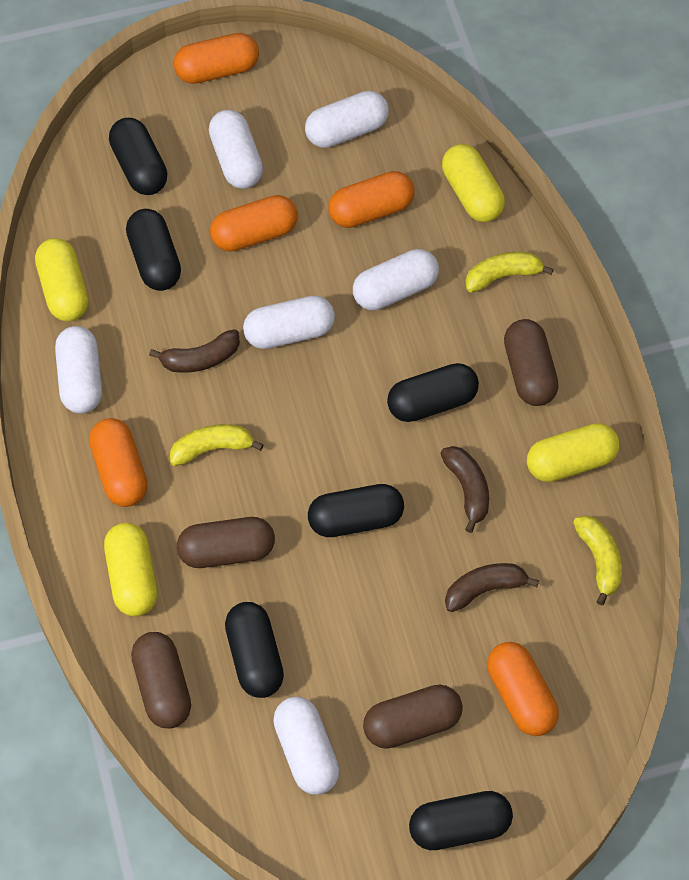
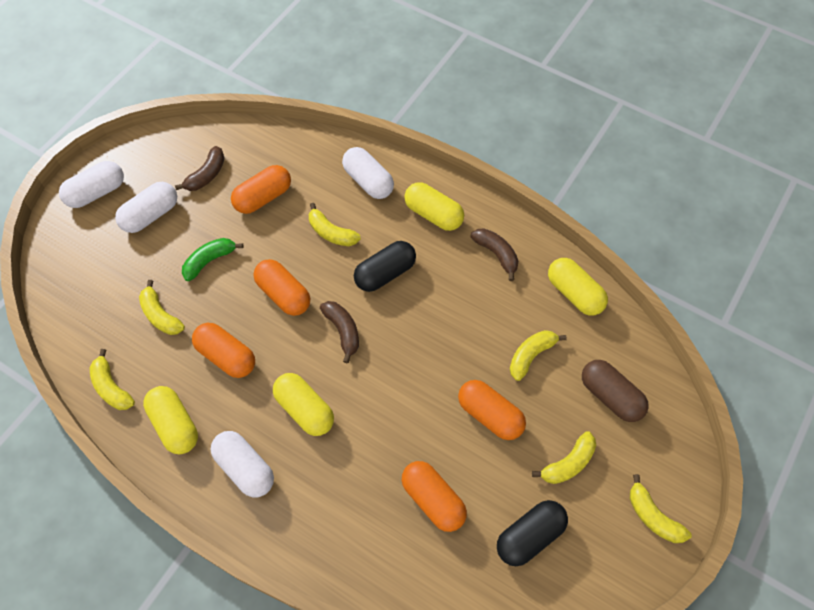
black capsule: 6 -> 2
brown capsule: 4 -> 1
green banana: 0 -> 1
white capsule: 6 -> 4
yellow banana: 3 -> 6

